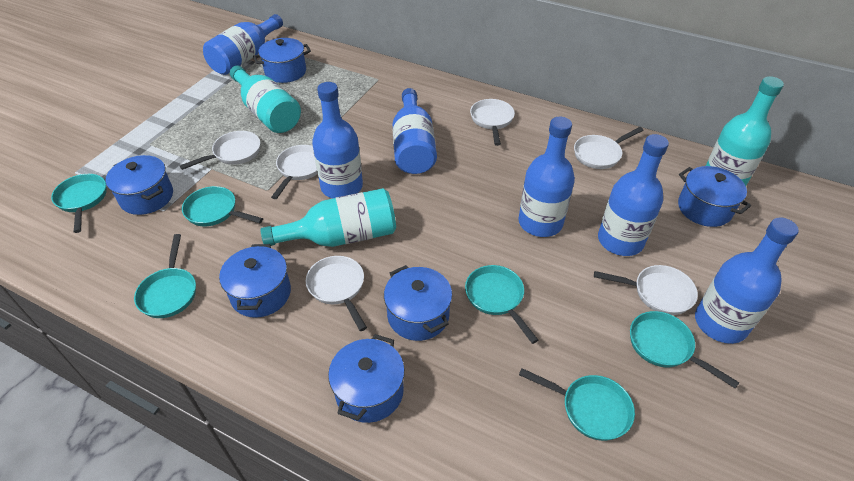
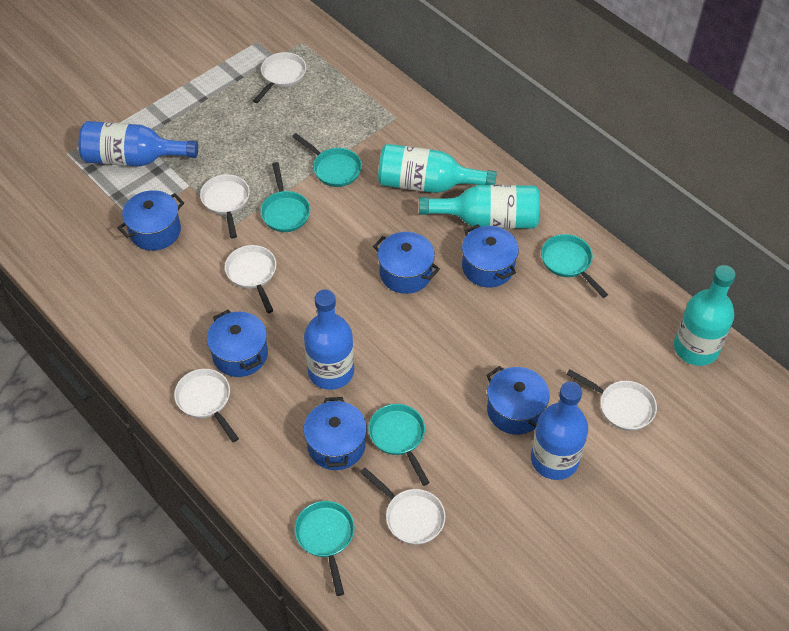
blue bottle: 6 -> 3
turquoise pan: 6 -> 5

